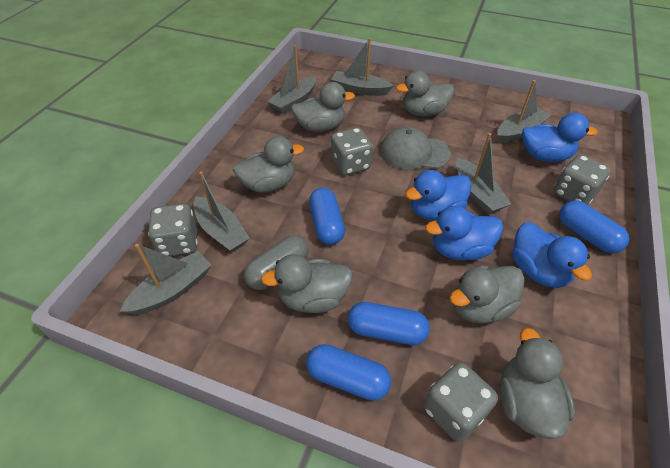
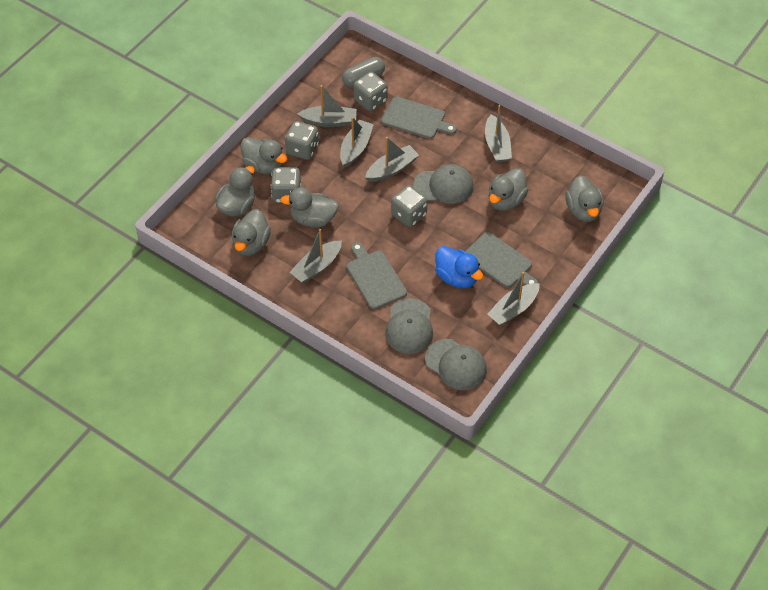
blue capsule: 4 -> 0
blue duck: 4 -> 1
grey cap: 1 -> 3
grey cutting board: 0 -> 3

